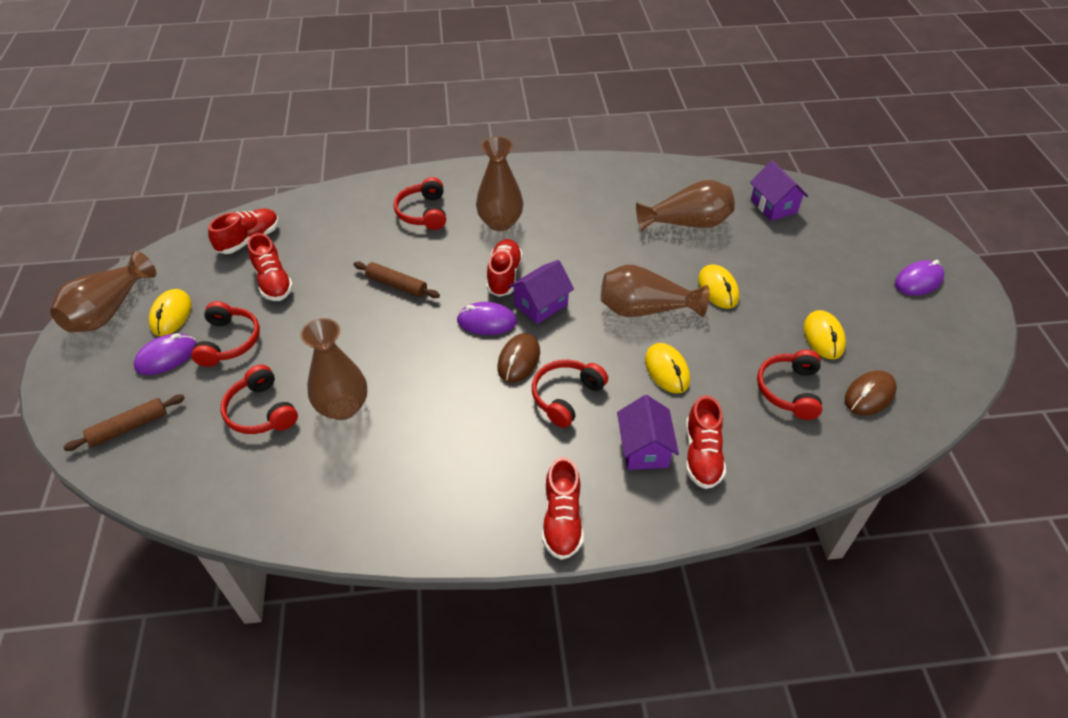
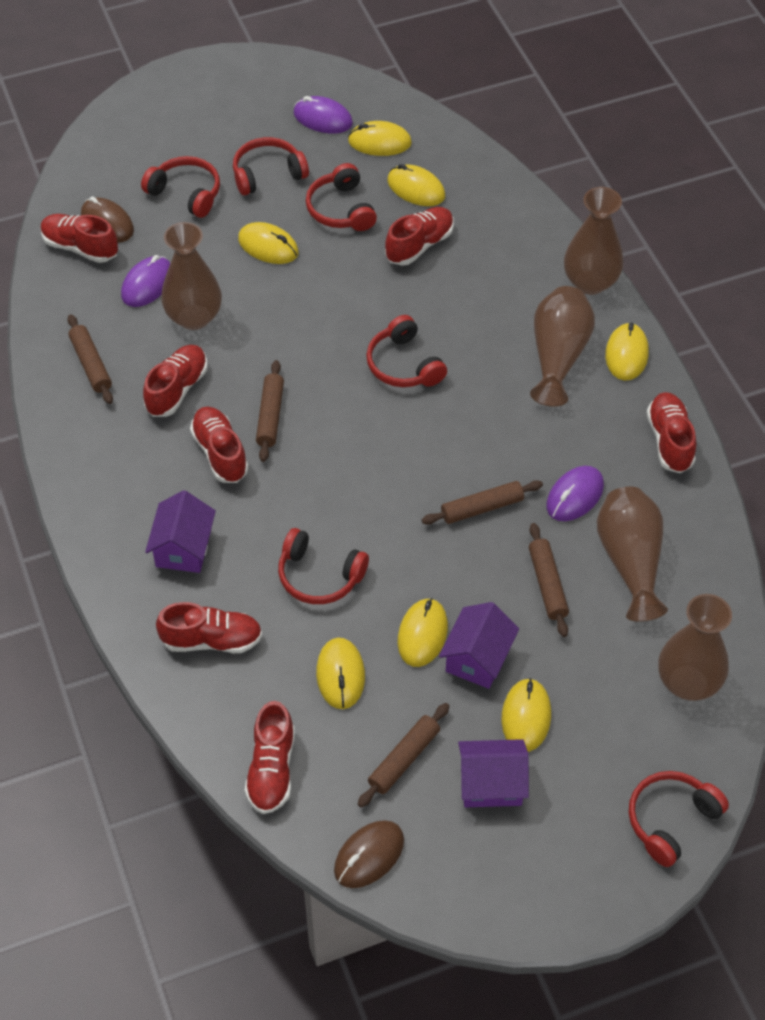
brown rolling pin: 2 -> 5
red headphones: 5 -> 6
red shoe: 5 -> 7
yellow mouse: 4 -> 7

